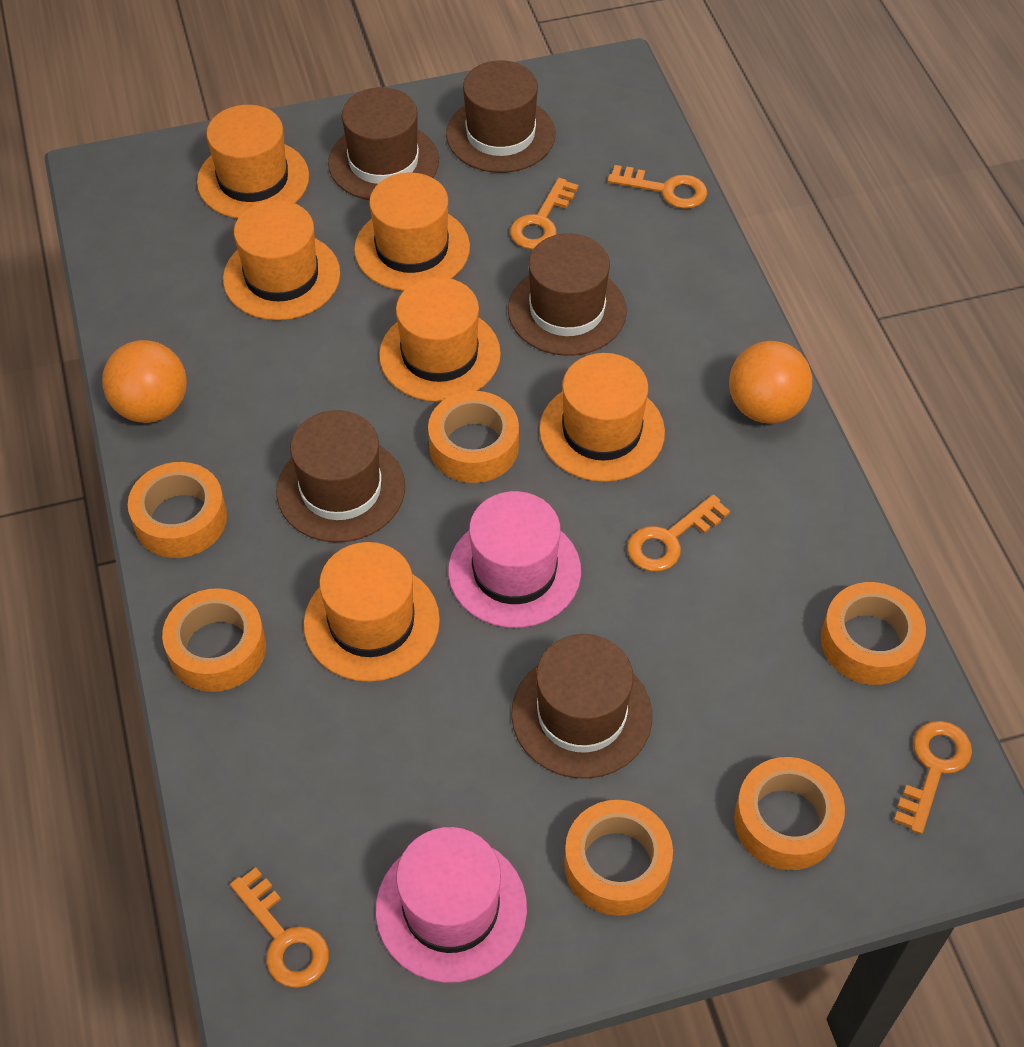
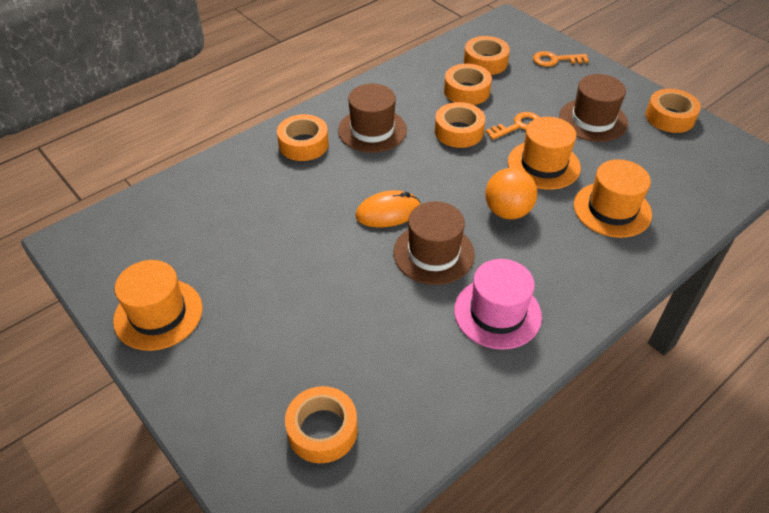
brown hat: 5 -> 3
orange ball: 2 -> 1
orange hat: 6 -> 3
orange key: 5 -> 2
orange mouse: 0 -> 1
pink hat: 2 -> 1

